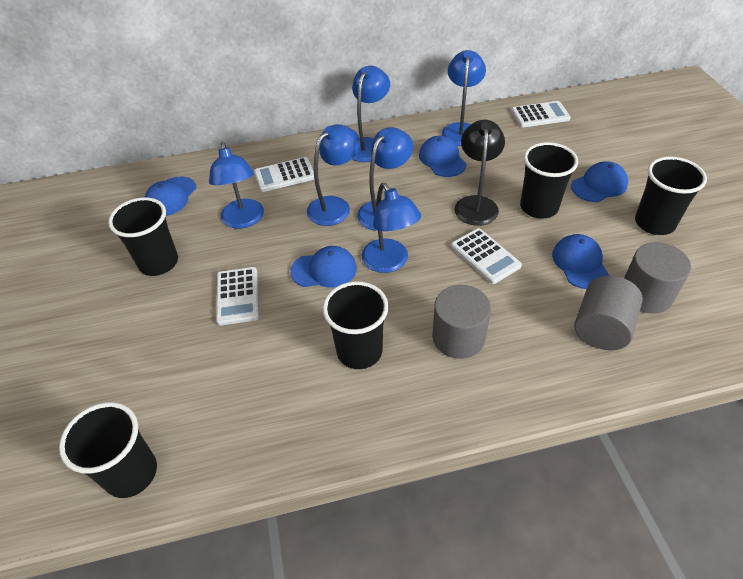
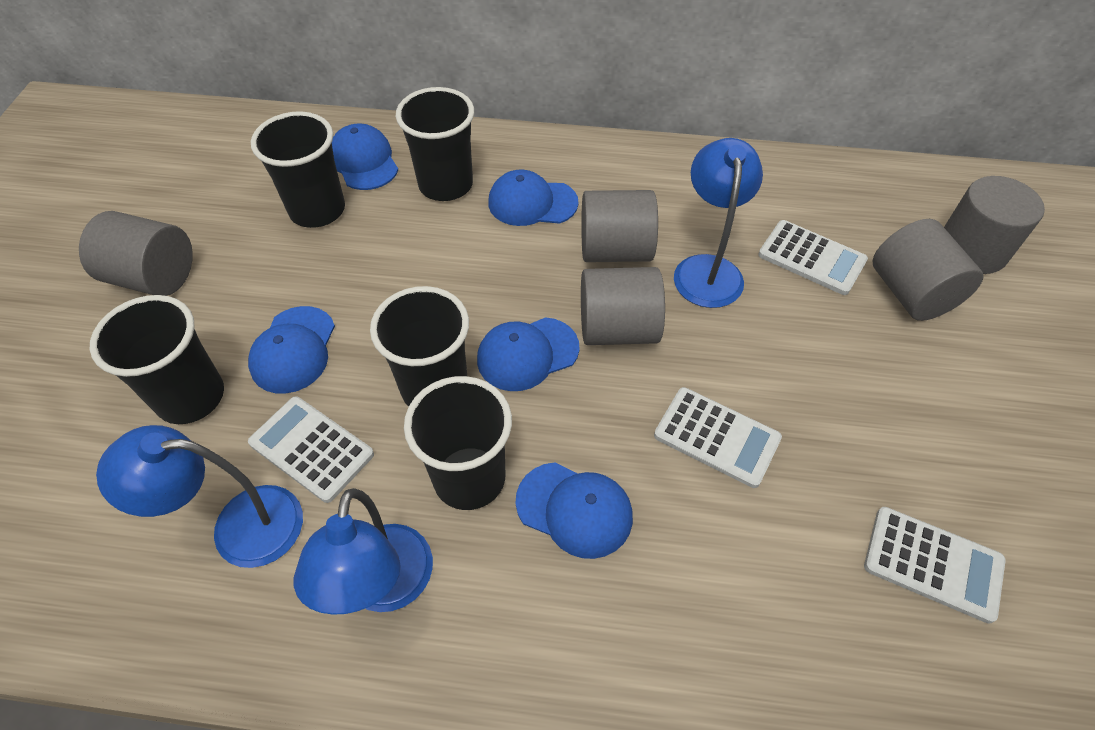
black lamp: 1 -> 0
blue lamp: 6 -> 3
grey cylinder: 3 -> 5

